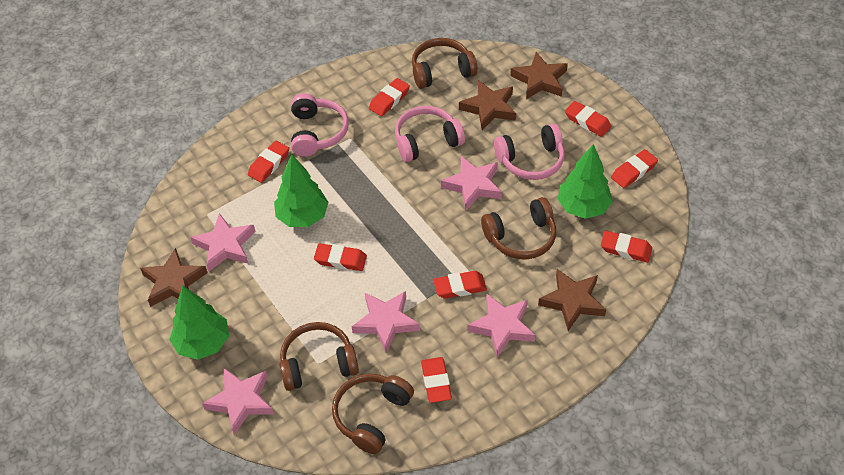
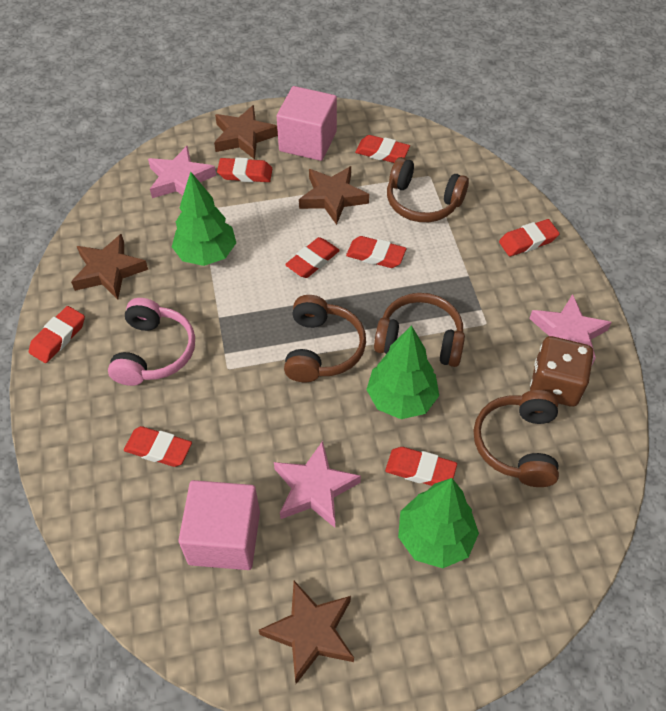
brown dice: 0 -> 1
pink cube: 0 -> 2
pink headphones: 3 -> 1
pink star: 5 -> 3

